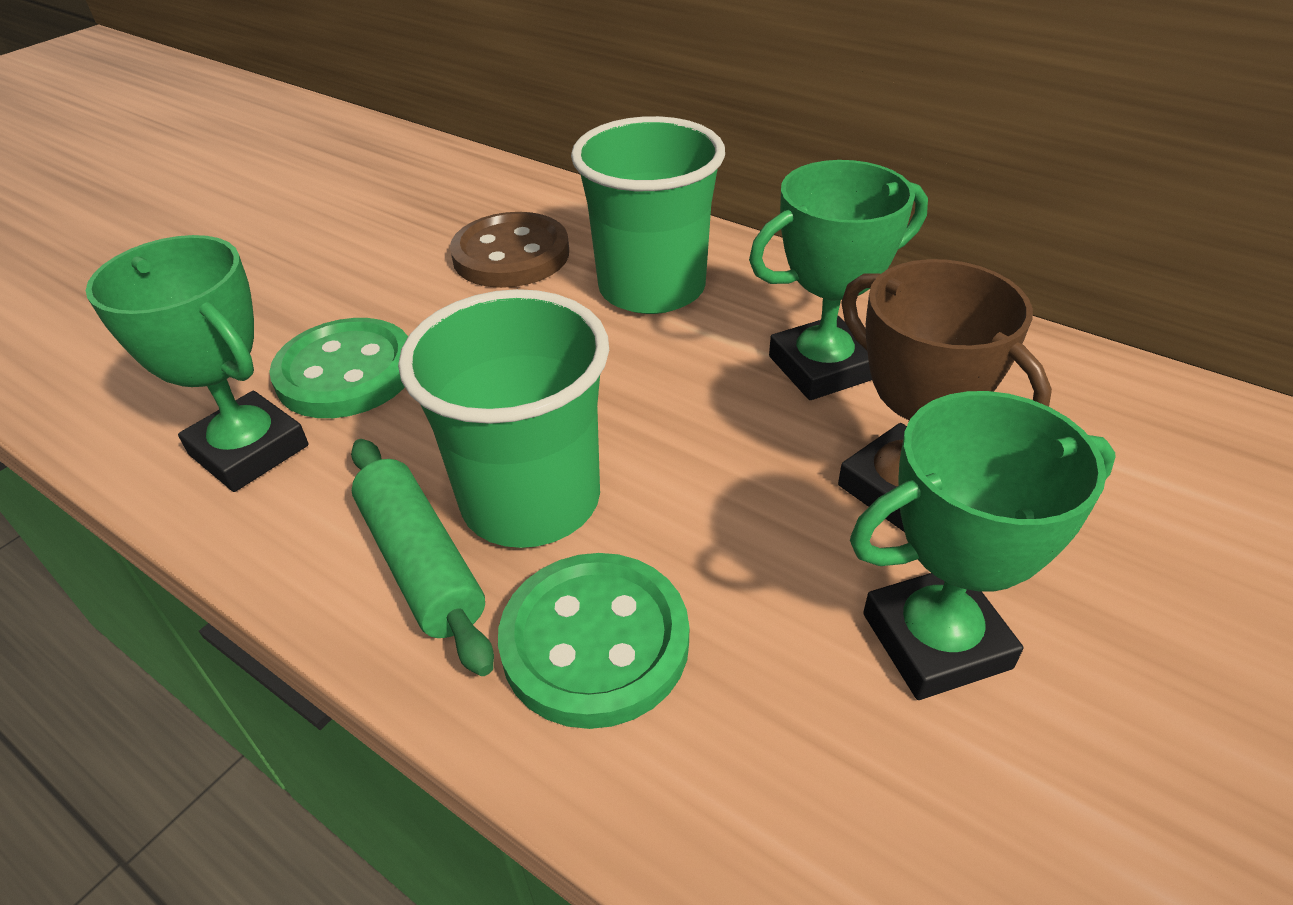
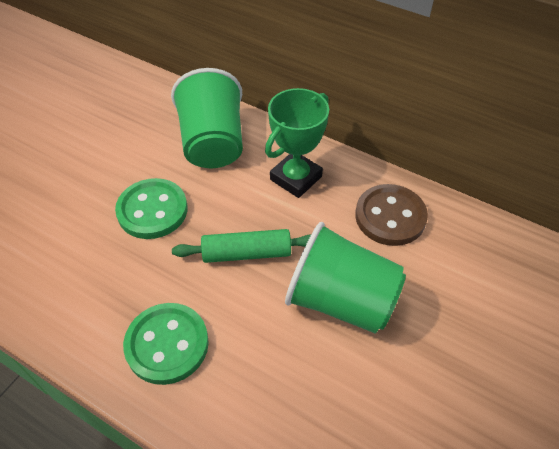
brown trophy: 1 -> 0
green trophy: 3 -> 1

